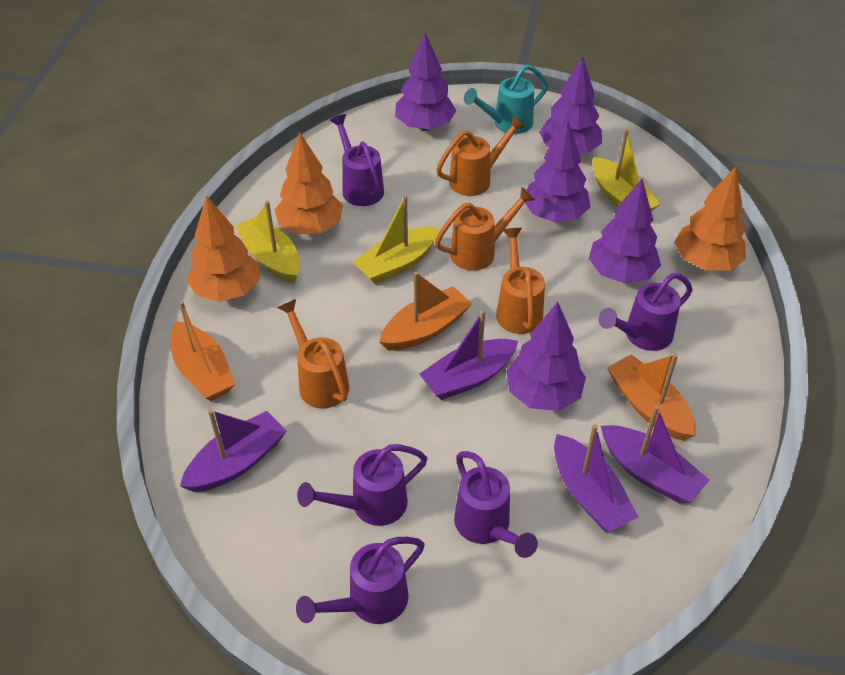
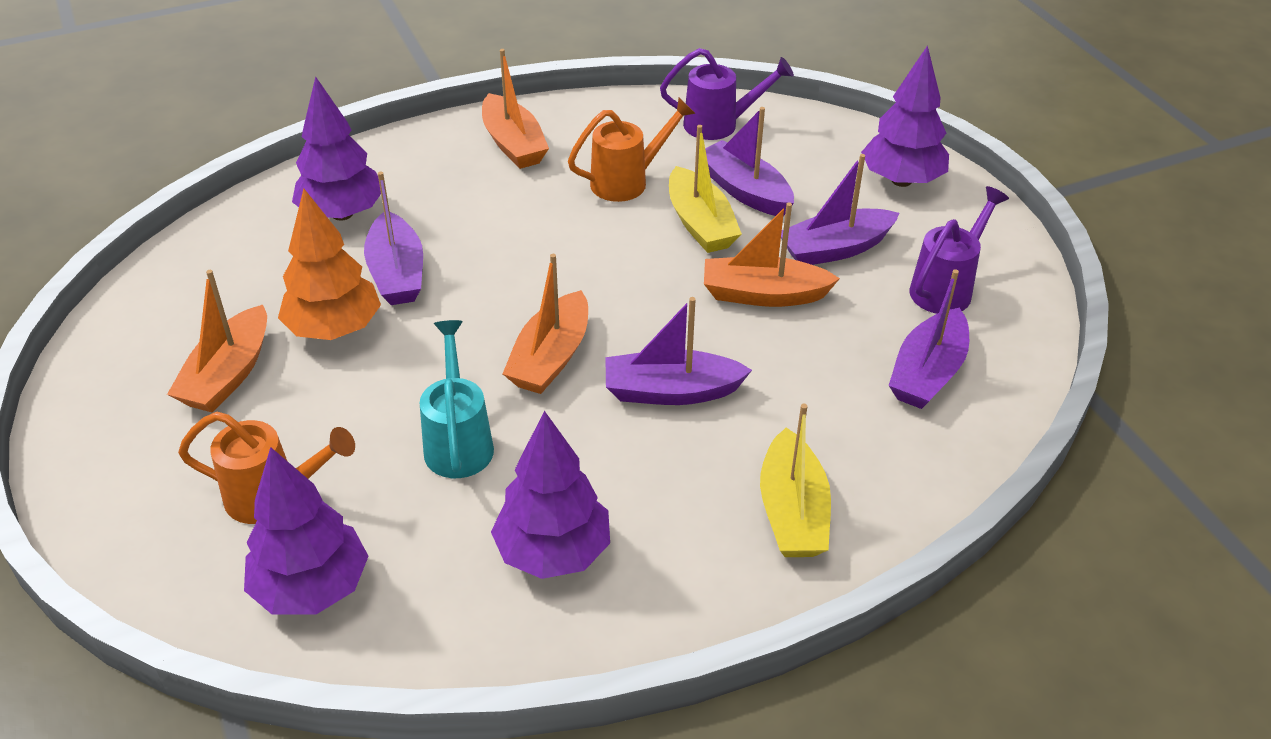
orange boat: 3 -> 4
orange tree: 3 -> 1
orange watering can: 4 -> 2
purple boat: 4 -> 5
purple tree: 5 -> 4
purple watering can: 5 -> 2
yellow boat: 3 -> 2

